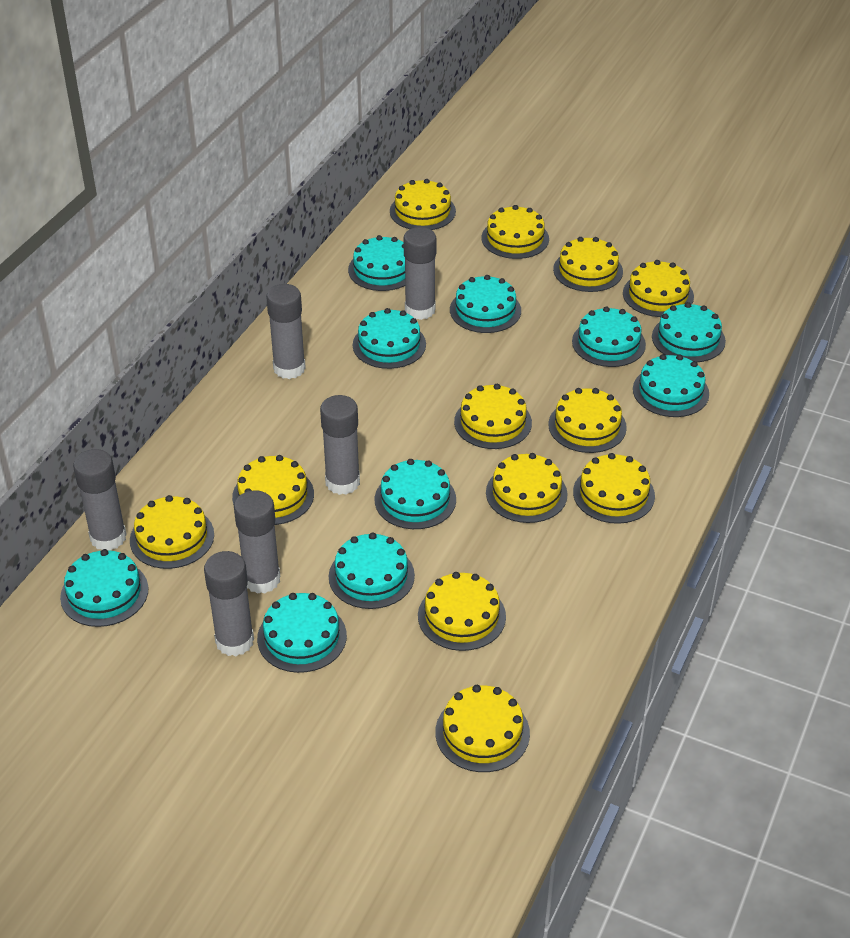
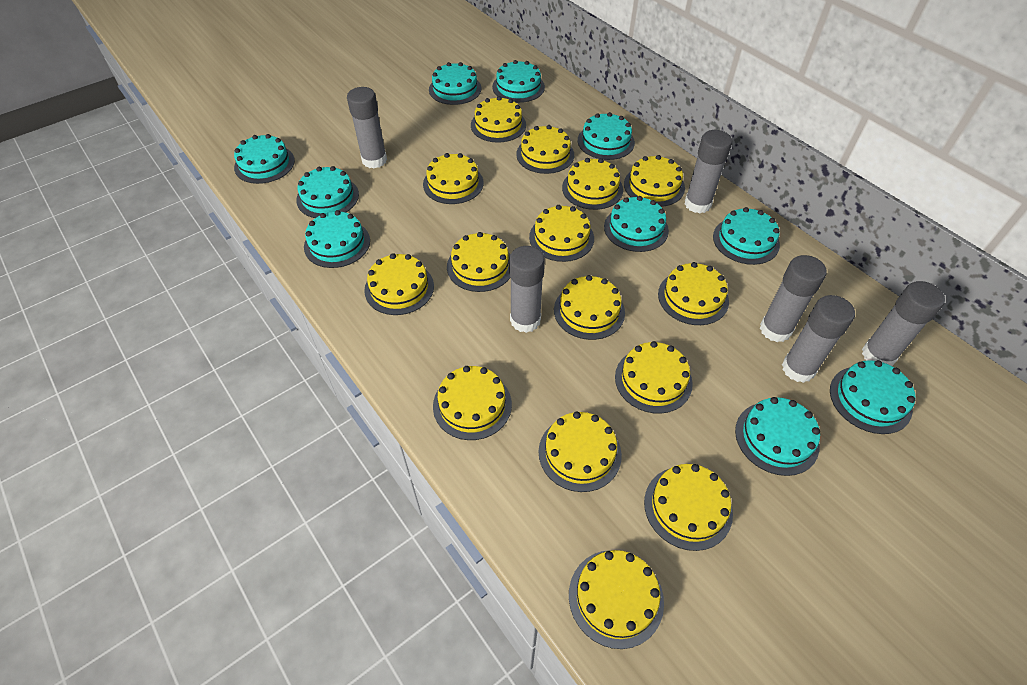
yellow cake: 12 -> 15

